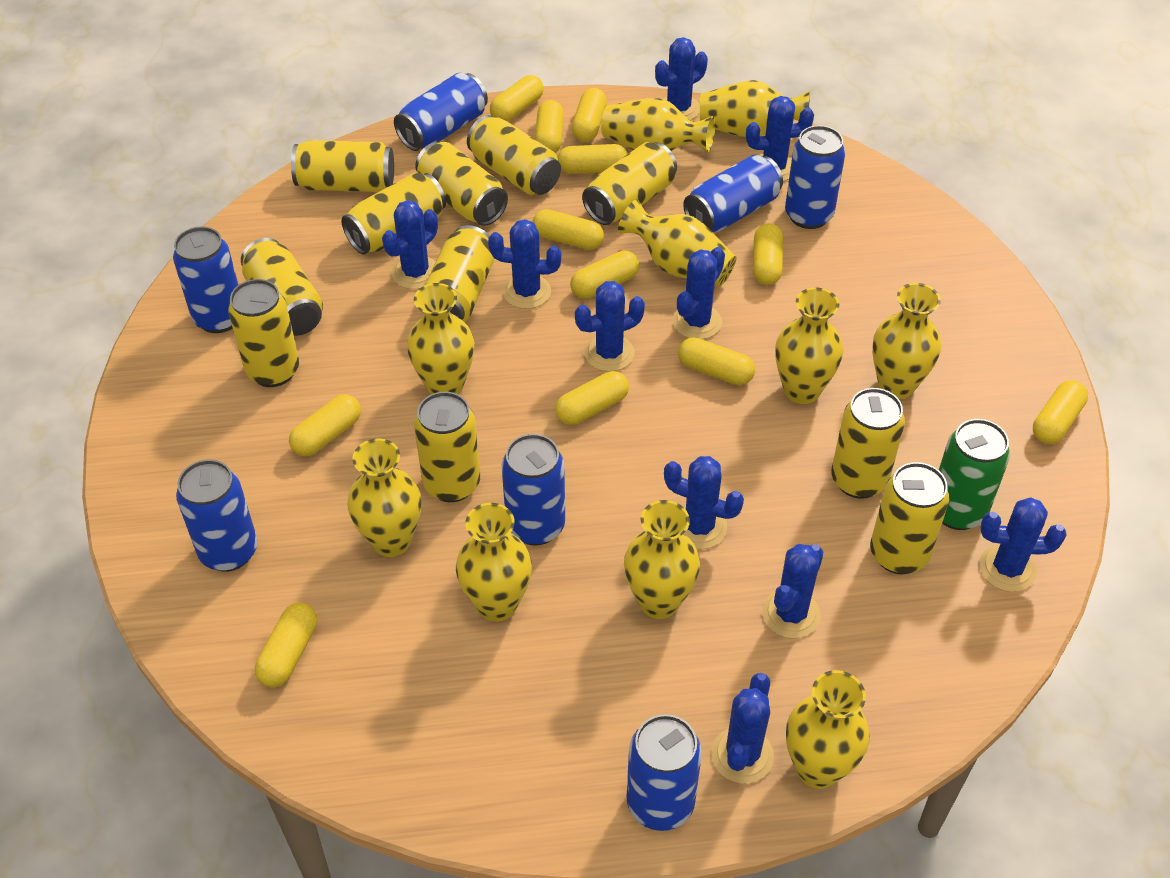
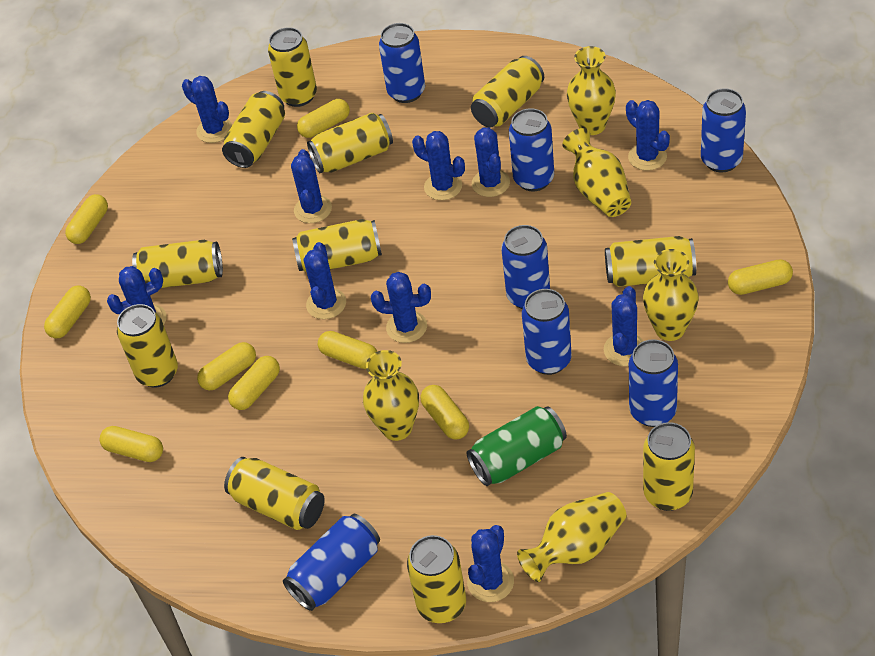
yellow capsule: 12 -> 9
yellow vase: 10 -> 5

